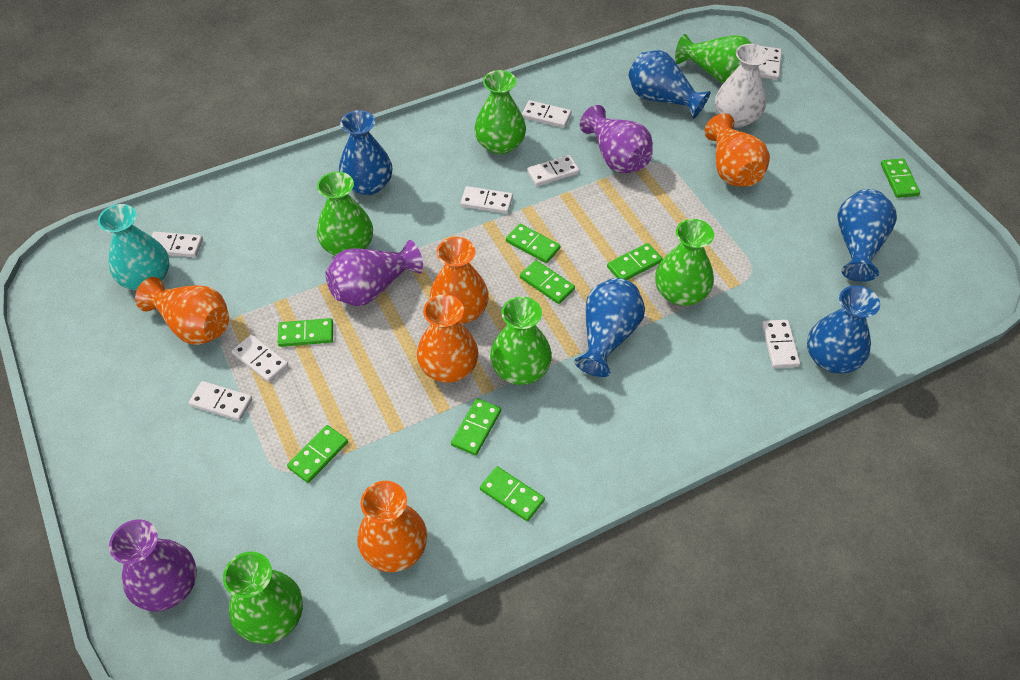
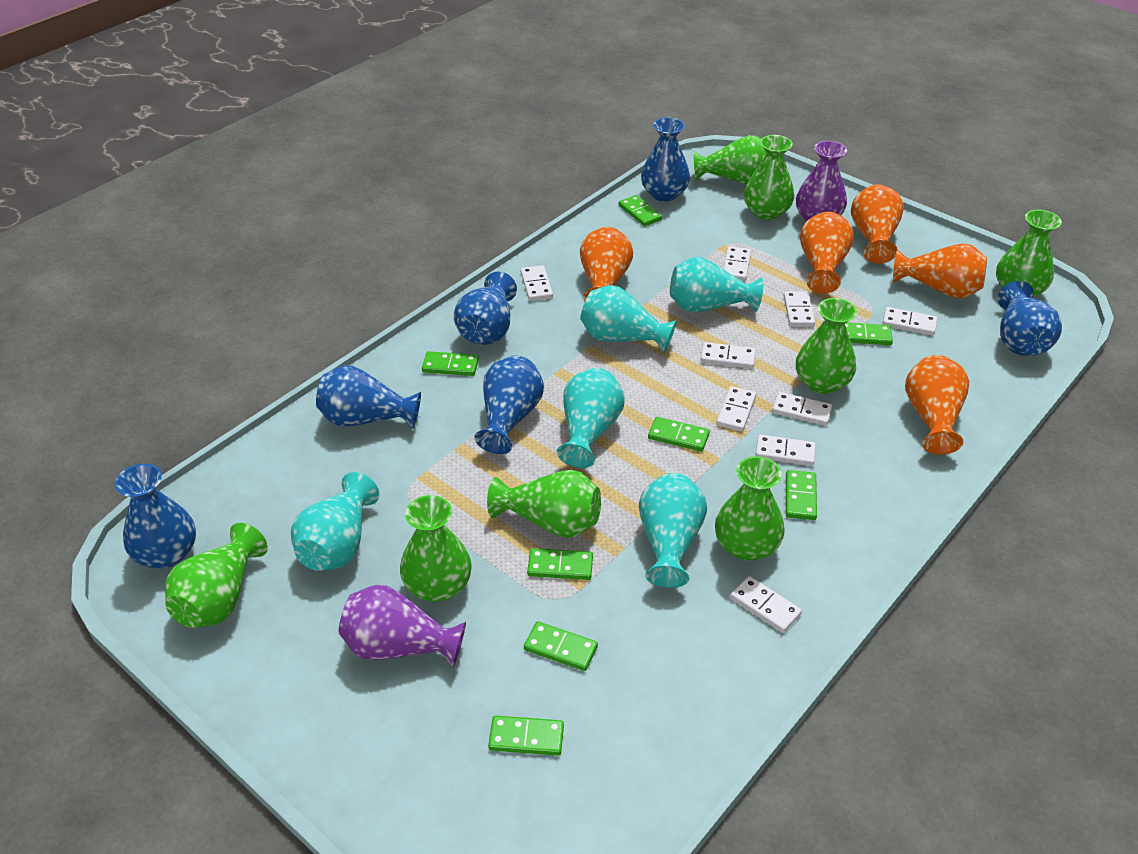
blue vase: 5 -> 6
green vase: 6 -> 8
purple vase: 3 -> 2
turquoise vase: 1 -> 5
white domino: 8 -> 9
white vase: 1 -> 0

